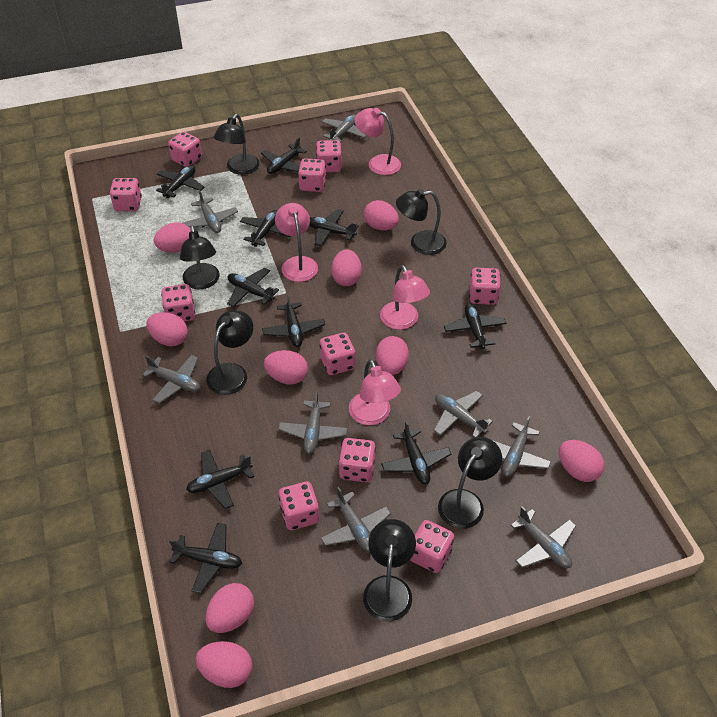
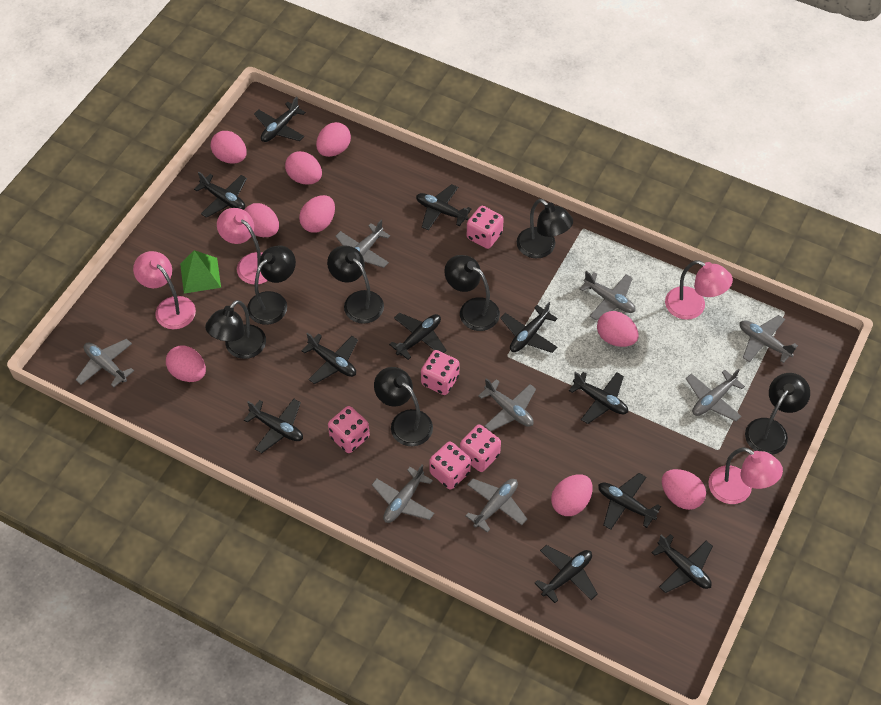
black lamp: 6 -> 7
black plane: 10 -> 11
green pyramid: 0 -> 1
pink dice: 10 -> 5

